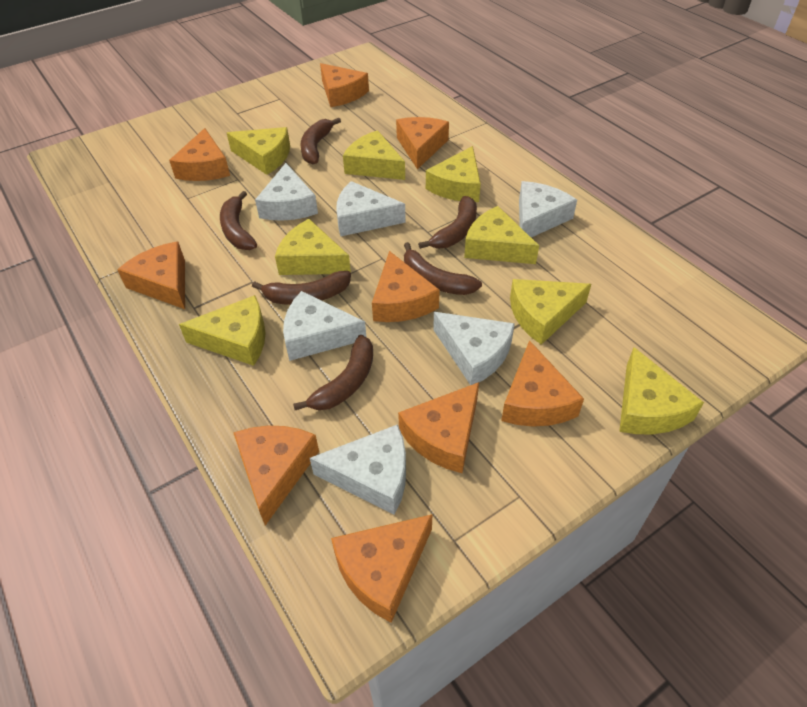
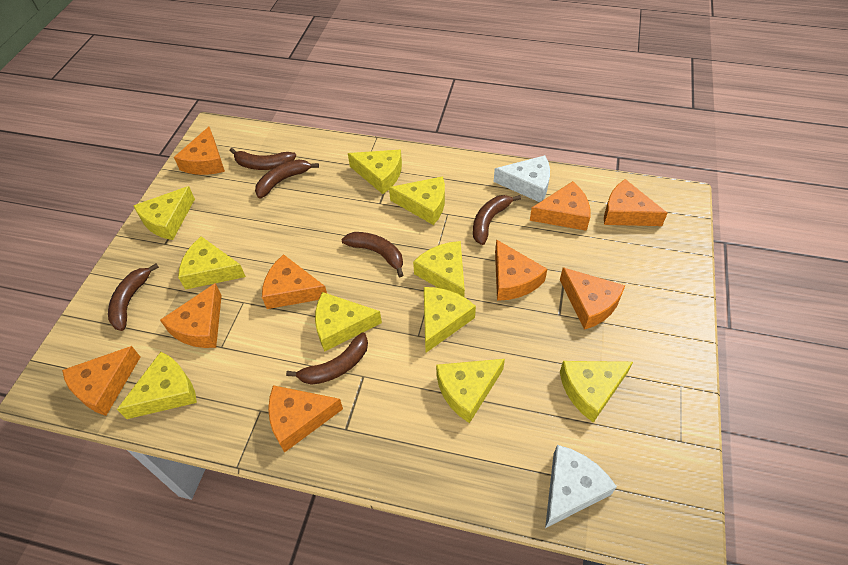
white cheese: 6 -> 2
yellow cheese: 8 -> 10

